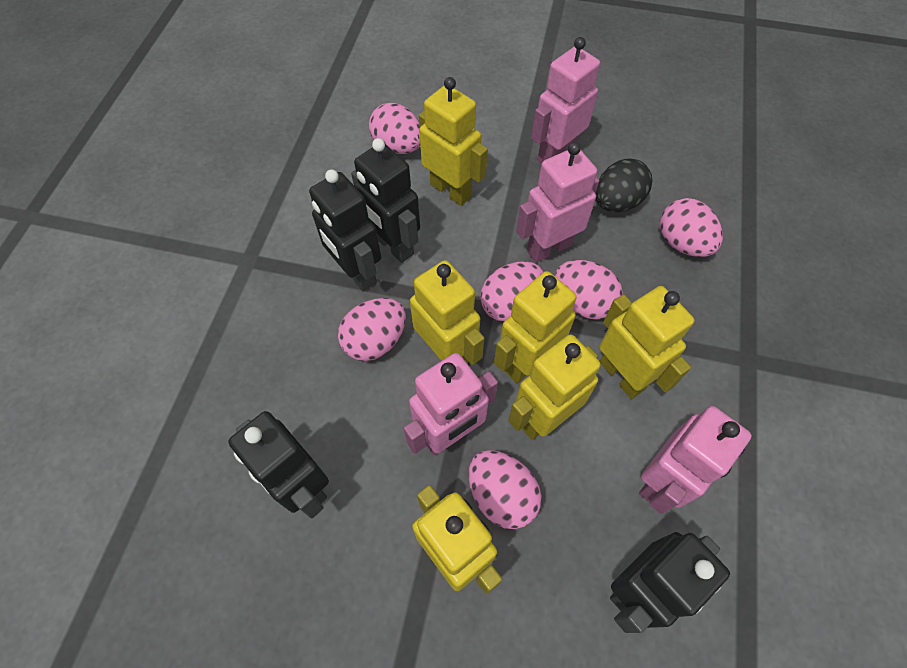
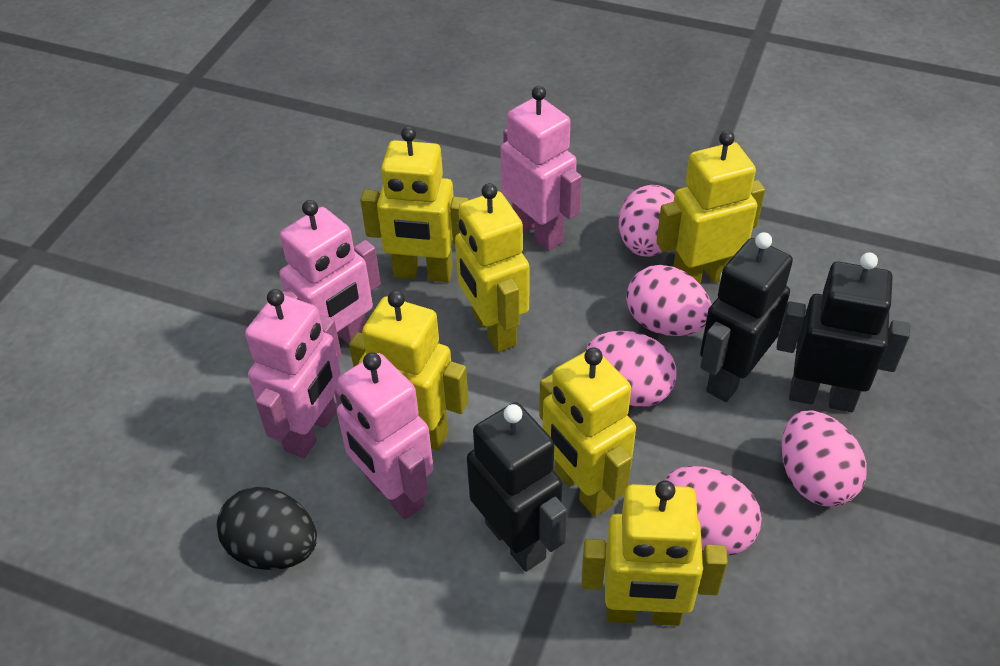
black robot: 4 -> 3
pink egg: 6 -> 5

